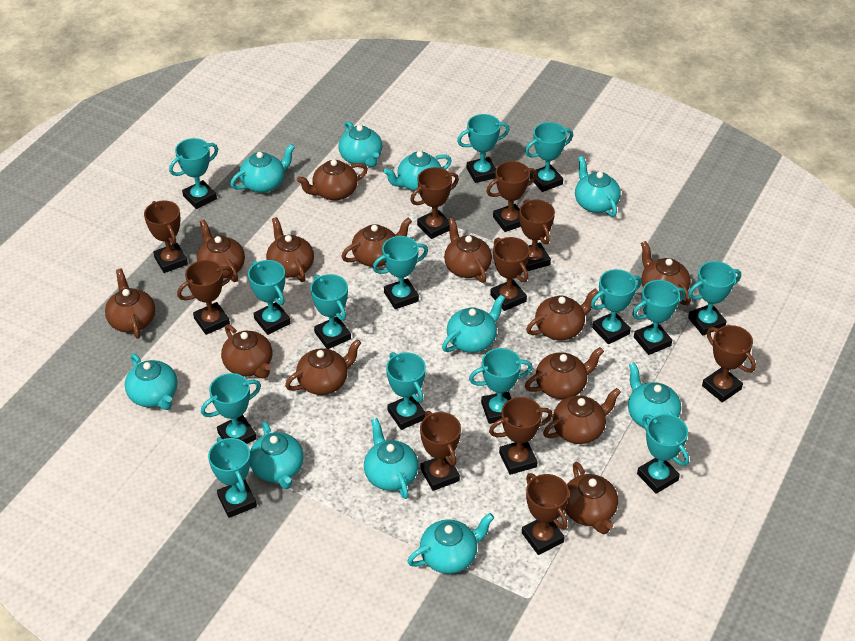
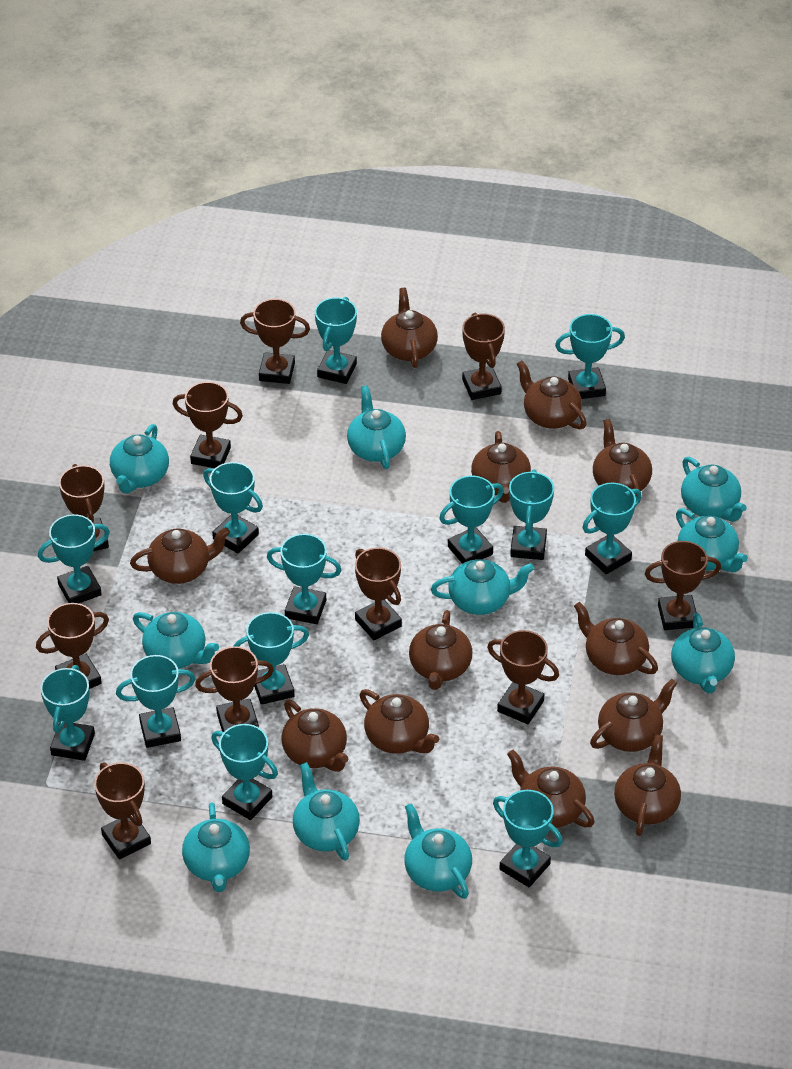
brown teapot: 13 -> 12
turquoise trophy: 14 -> 13

